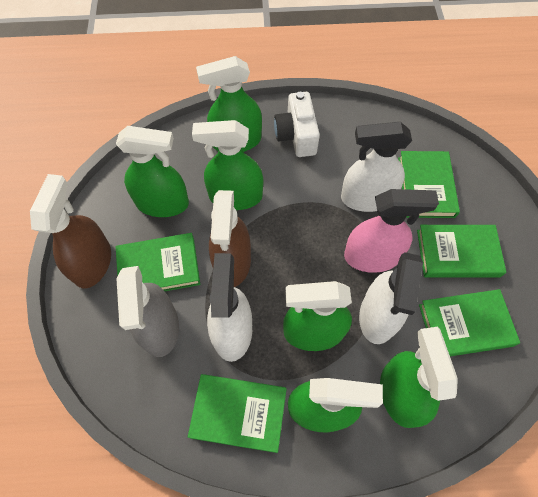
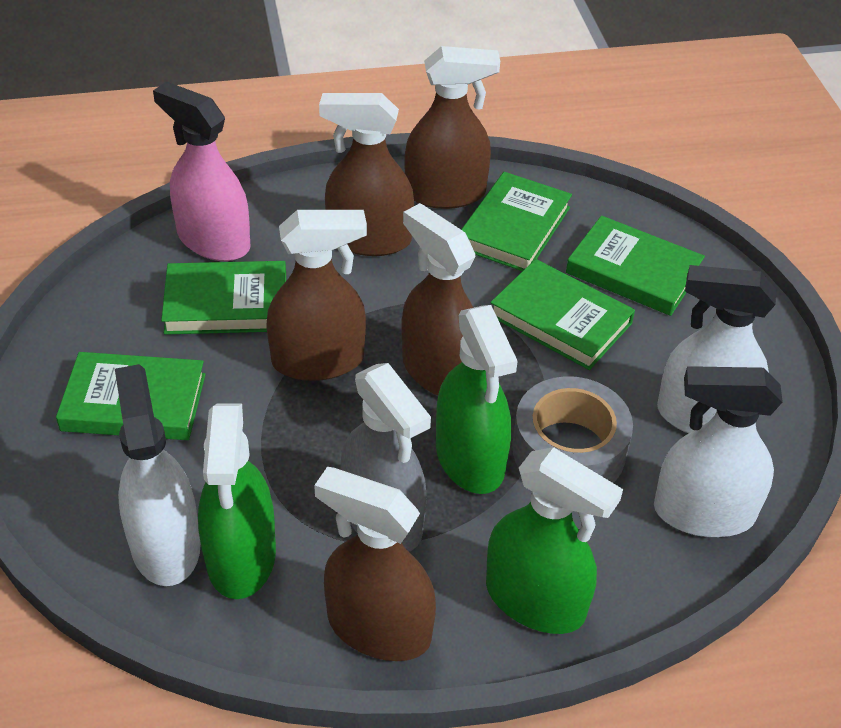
brown spray bottle: 2 -> 5
green spray bottle: 6 -> 3
grey tape: 0 -> 1
white camera: 1 -> 0

